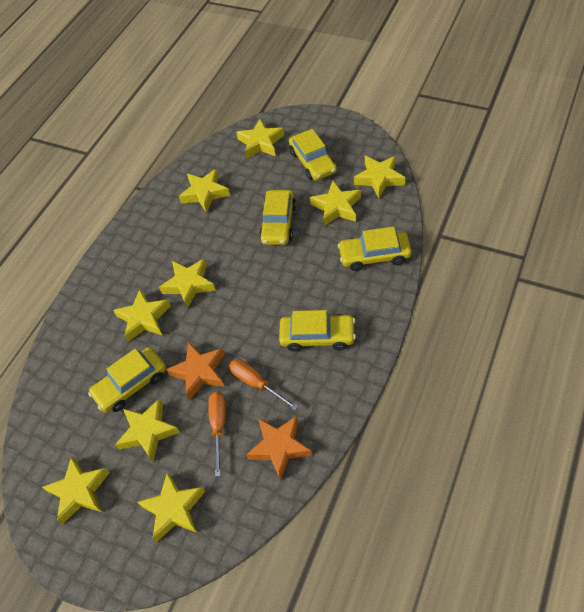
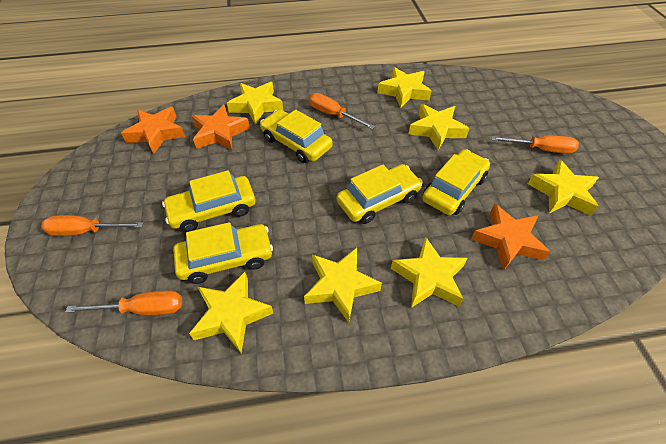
orange screwdriver: 2 -> 4
orange star: 2 -> 3
yellow star: 9 -> 7

